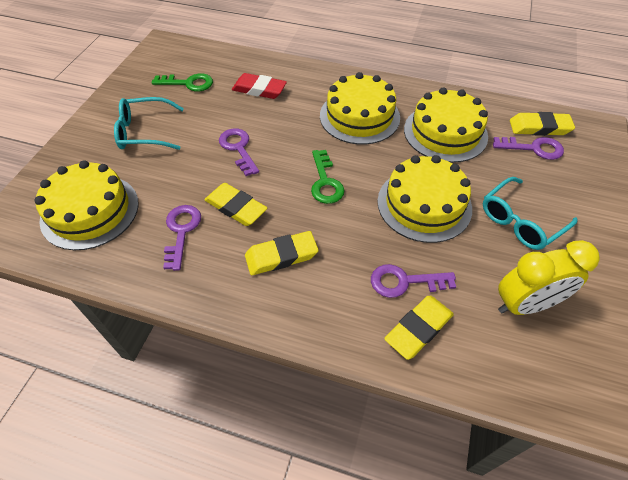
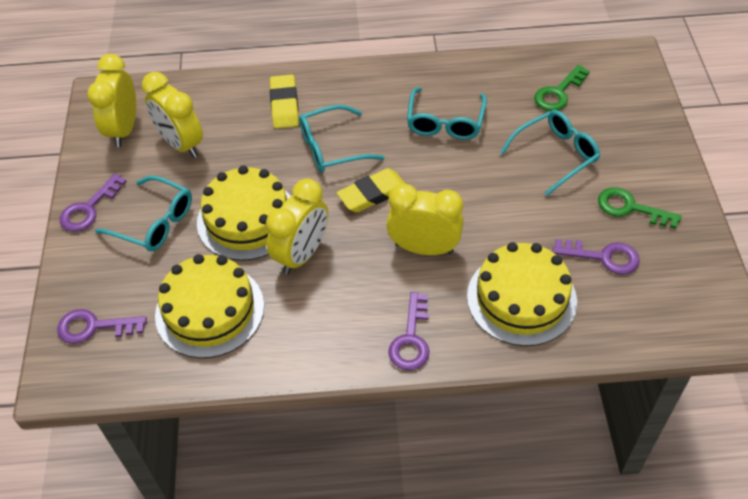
red eraser: 1 -> 0
turquoise glasses: 2 -> 4
yellow cake: 4 -> 3
yellow clock: 1 -> 4
yellow eraser: 4 -> 2

